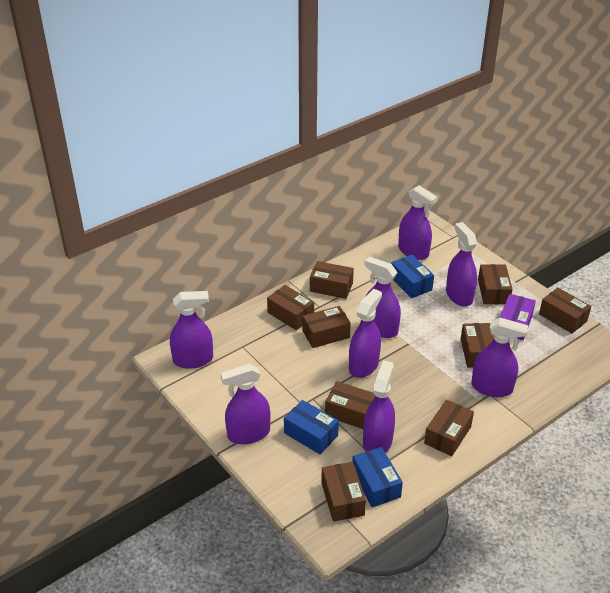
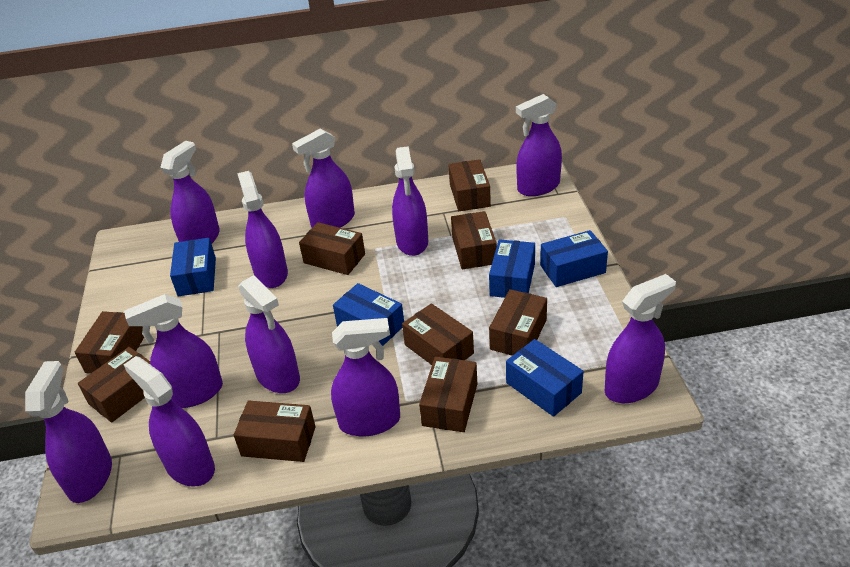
blue box: 3 -> 5
purple box: 1 -> 0
purple spray bottle: 8 -> 11

